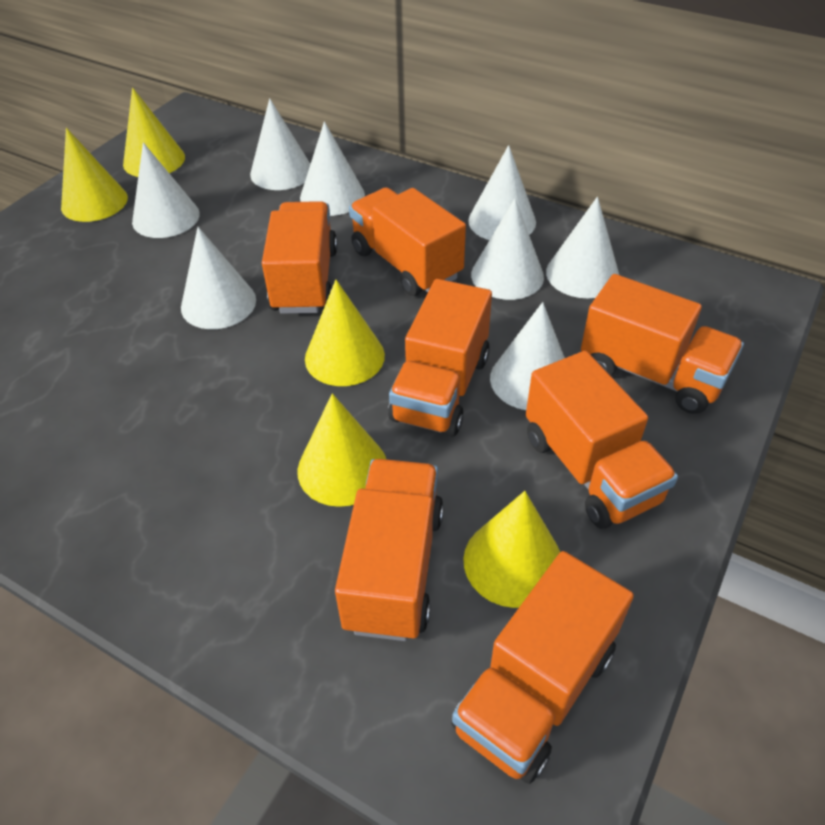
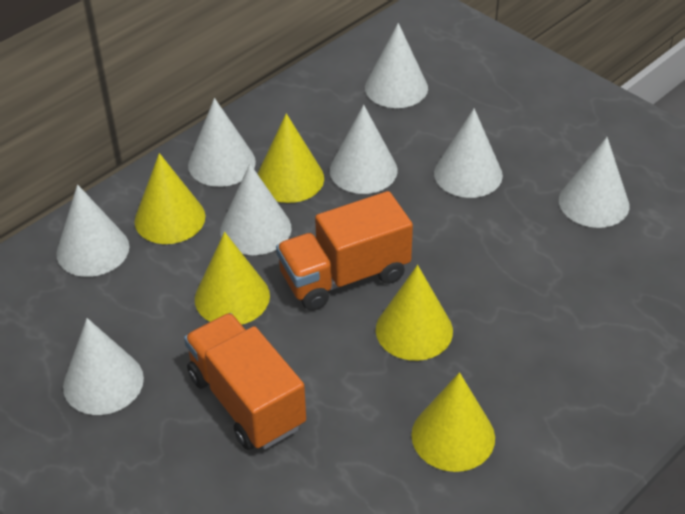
orange truck: 7 -> 2

